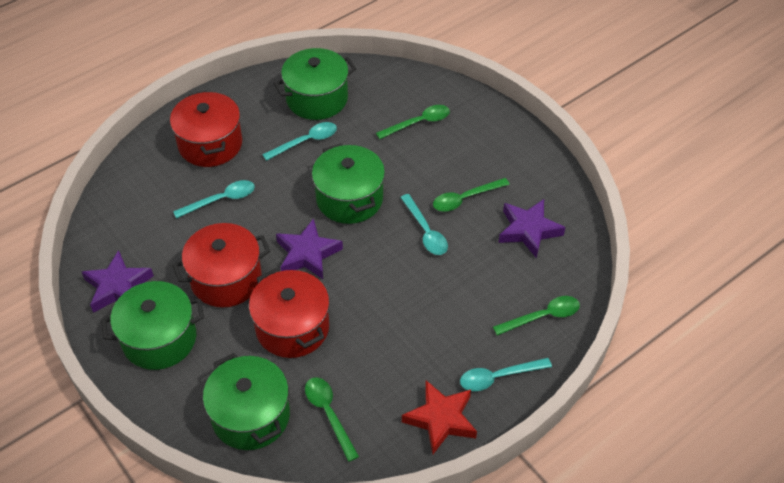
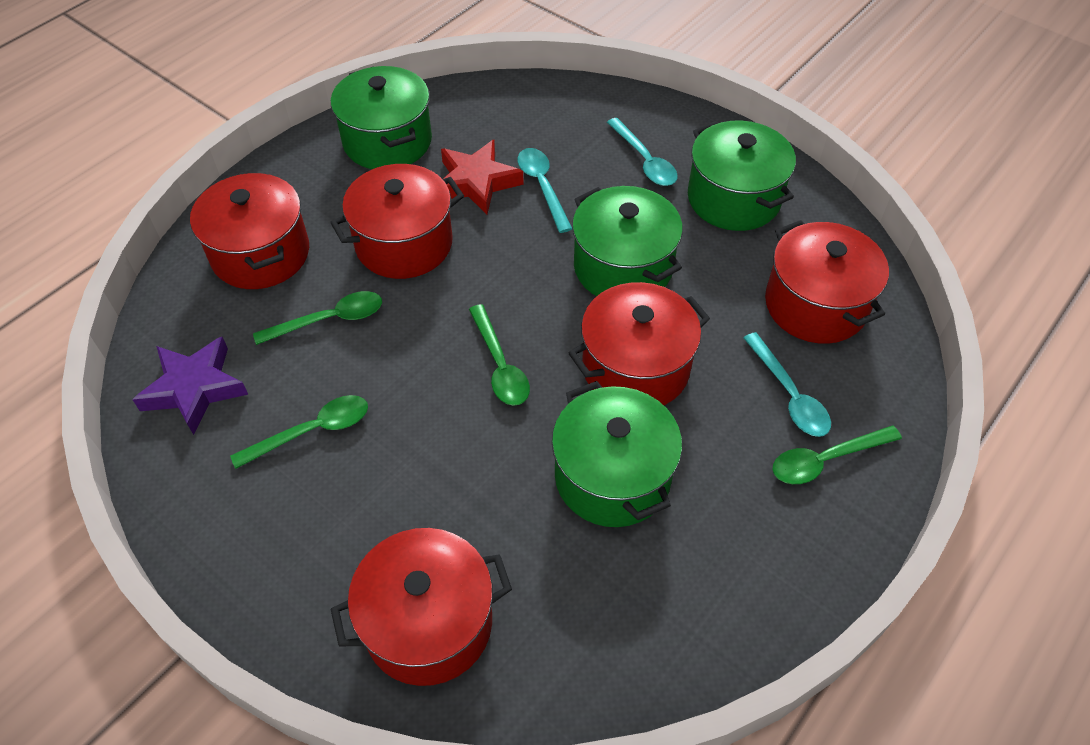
purple star: 3 -> 1
red pot: 3 -> 5
turquoise spoon: 4 -> 3

